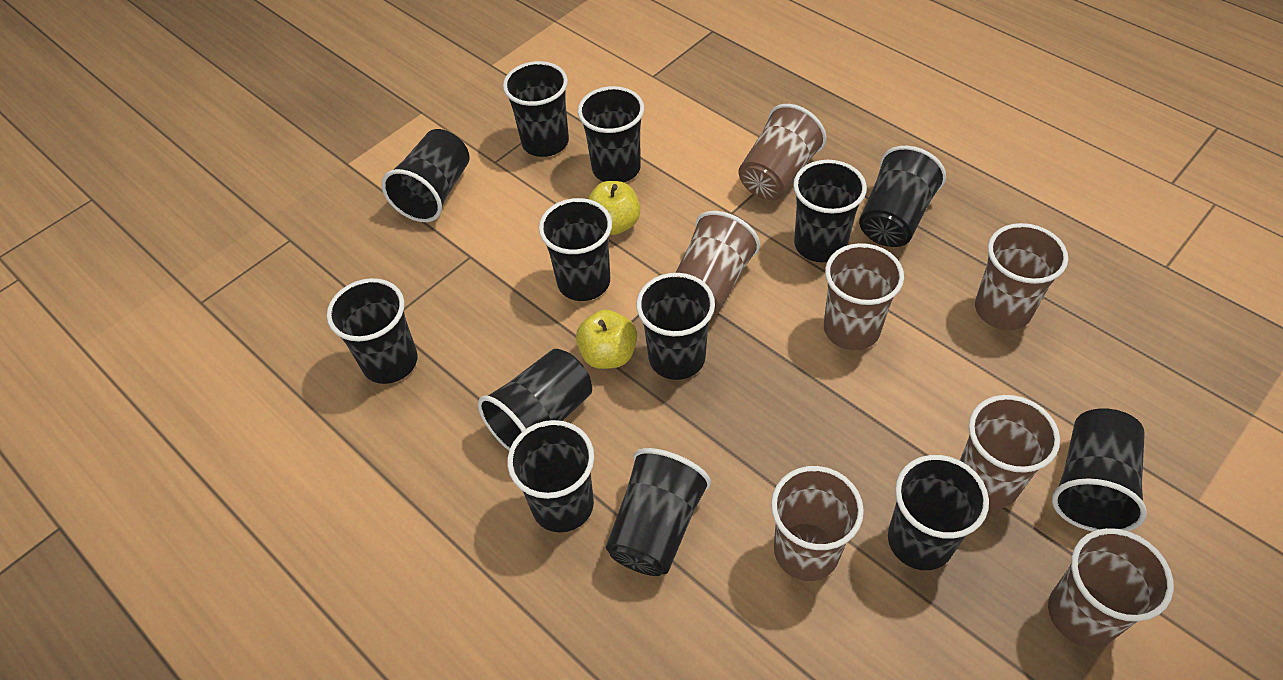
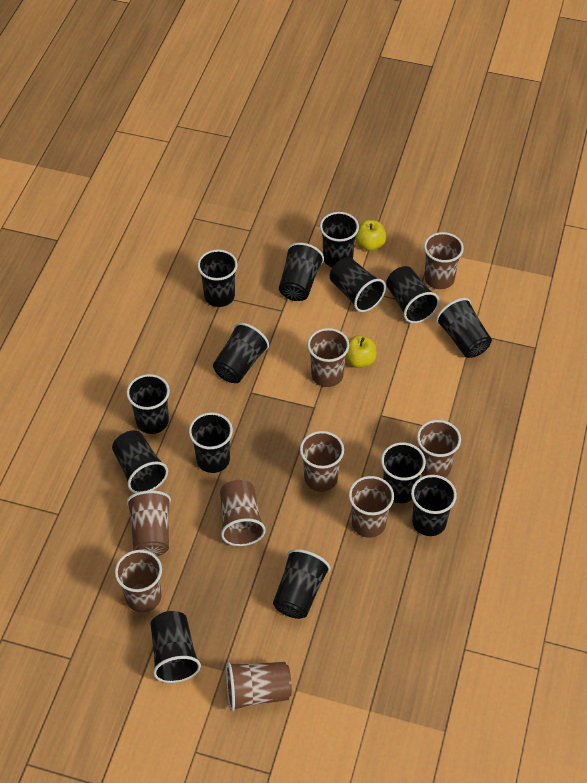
black cup: 13 -> 14
brown cup: 7 -> 9

